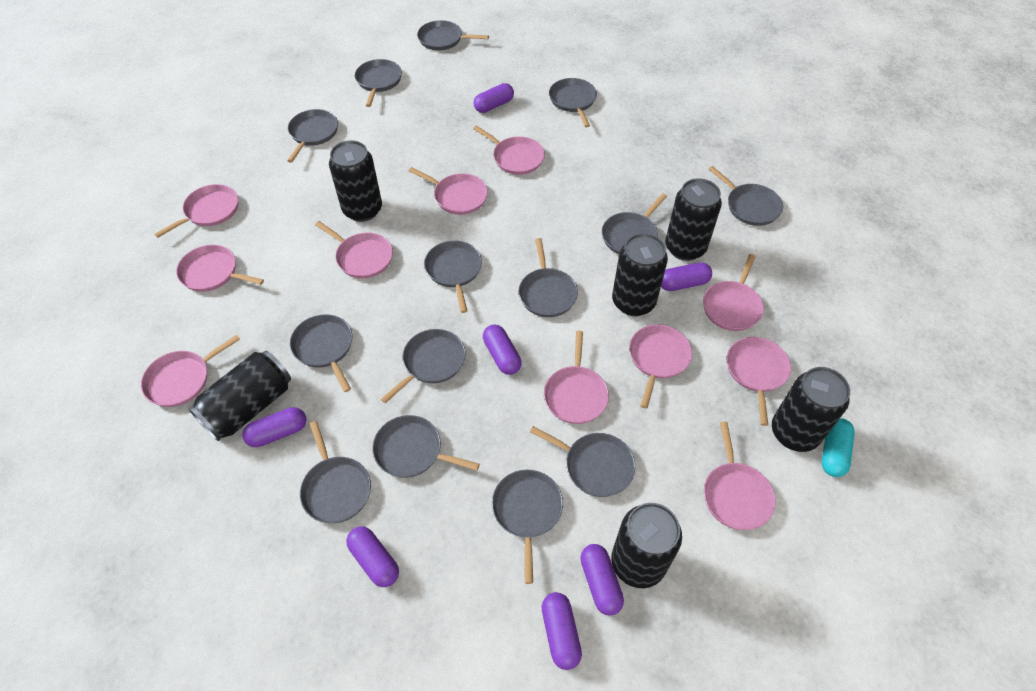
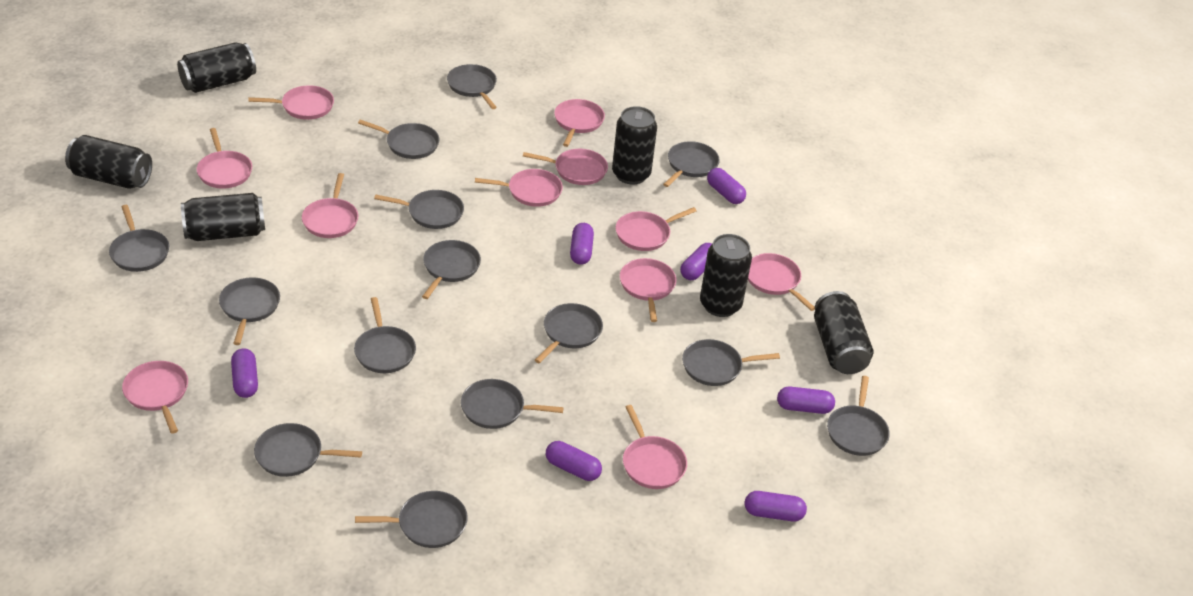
turquoise capsule: 1 -> 0

